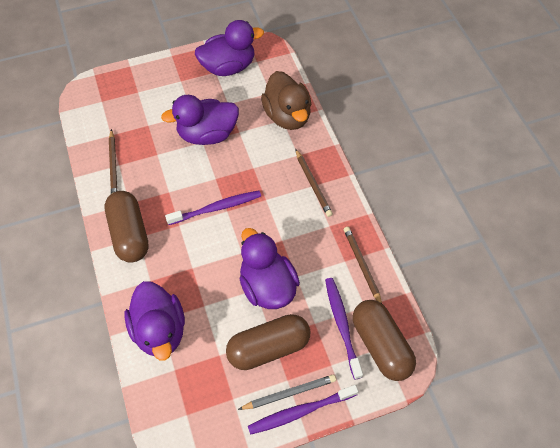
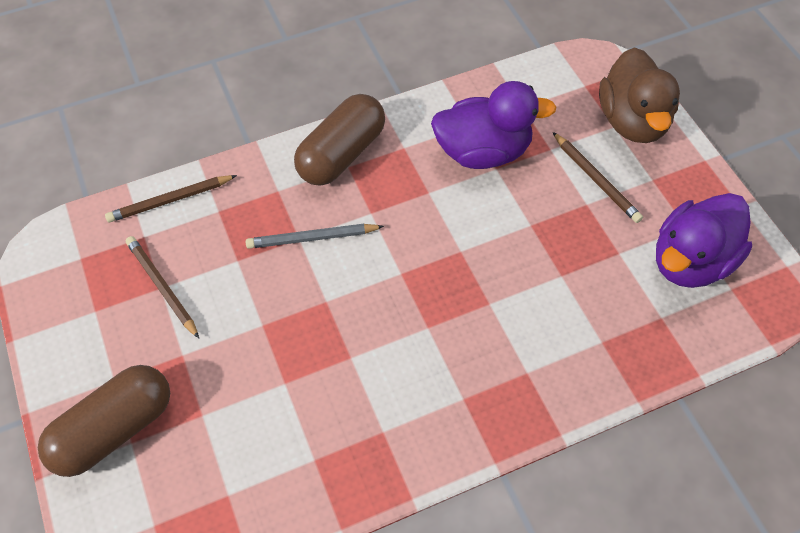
brown capsule: 3 -> 2
purple duck: 4 -> 2
purple toothbrush: 3 -> 0

